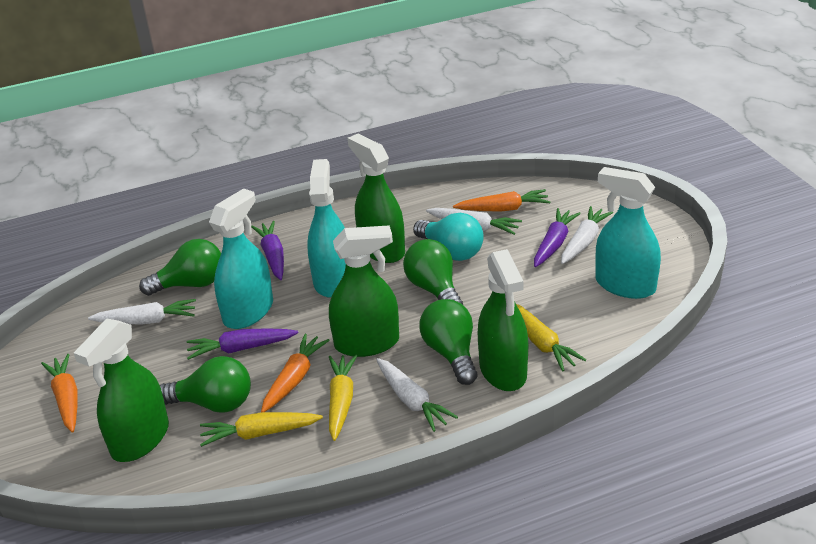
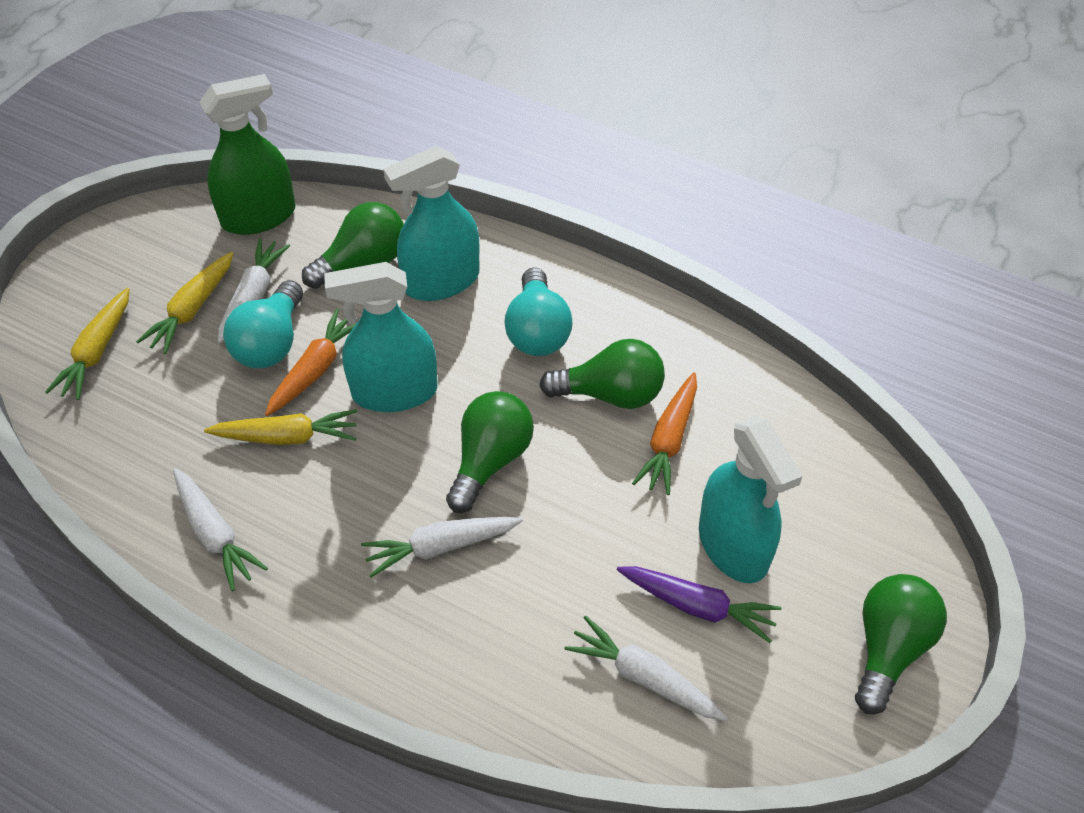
green spray bottle: 4 -> 1
orange carrot: 3 -> 2
purple carrot: 3 -> 1
turquoise light bulb: 1 -> 2

